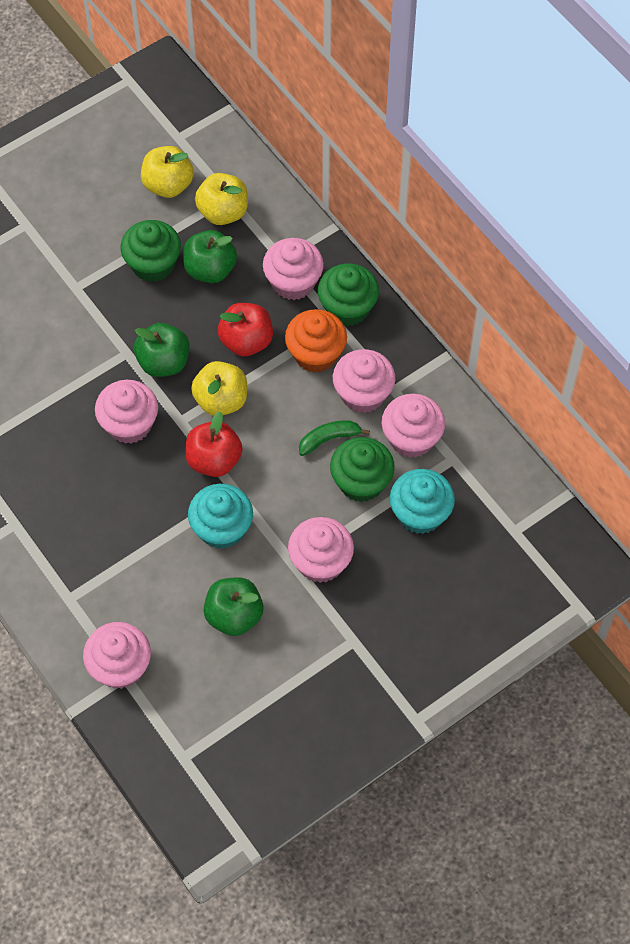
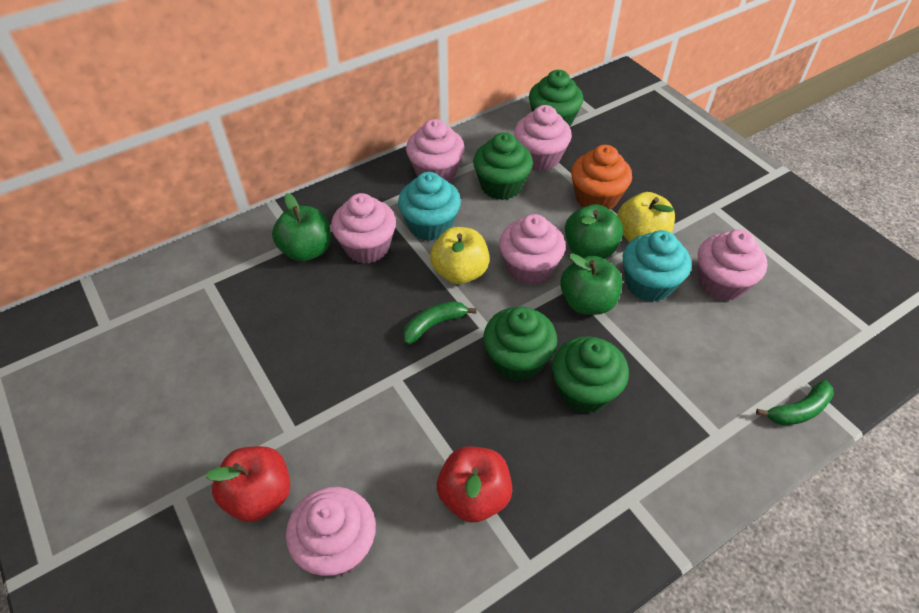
green banana: 1 -> 2
green cupcake: 3 -> 4
yellow apple: 3 -> 2

